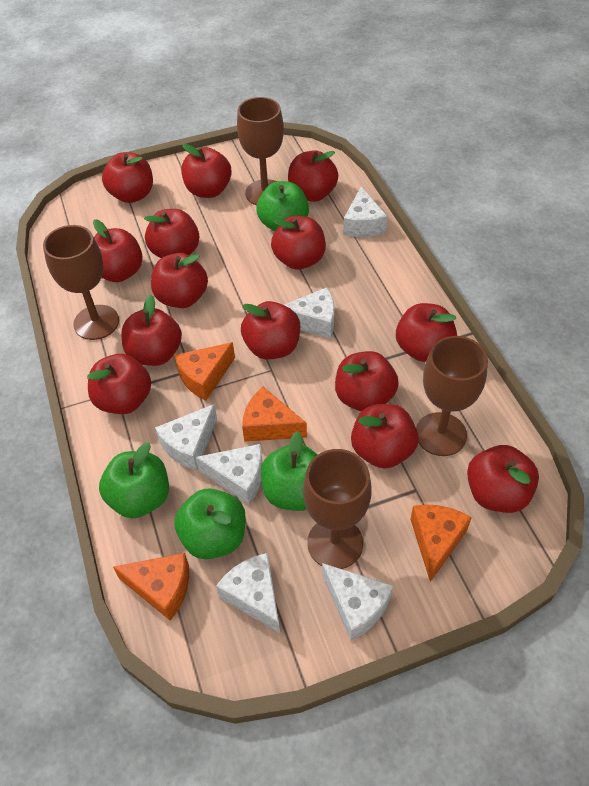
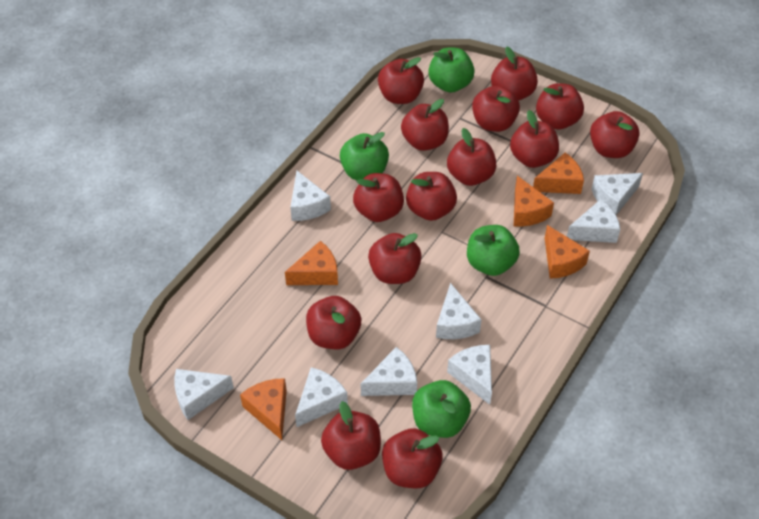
brown goblet: 4 -> 0
orange cheese: 4 -> 5
white cheese: 6 -> 8

